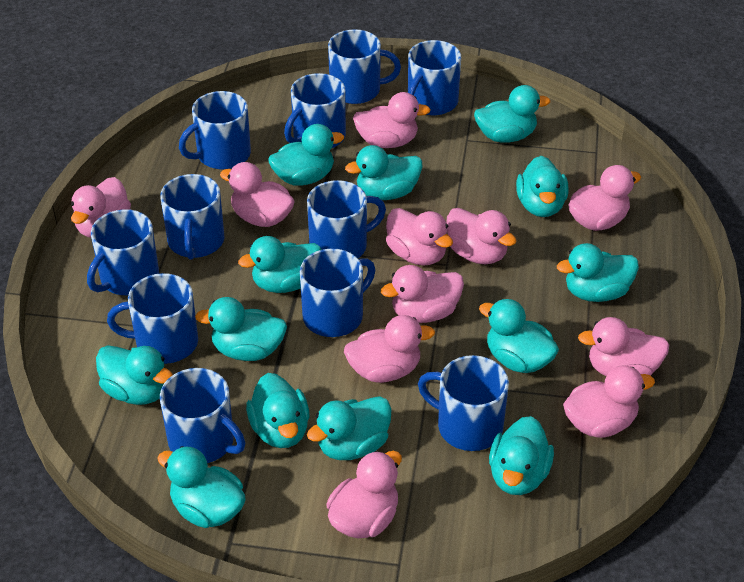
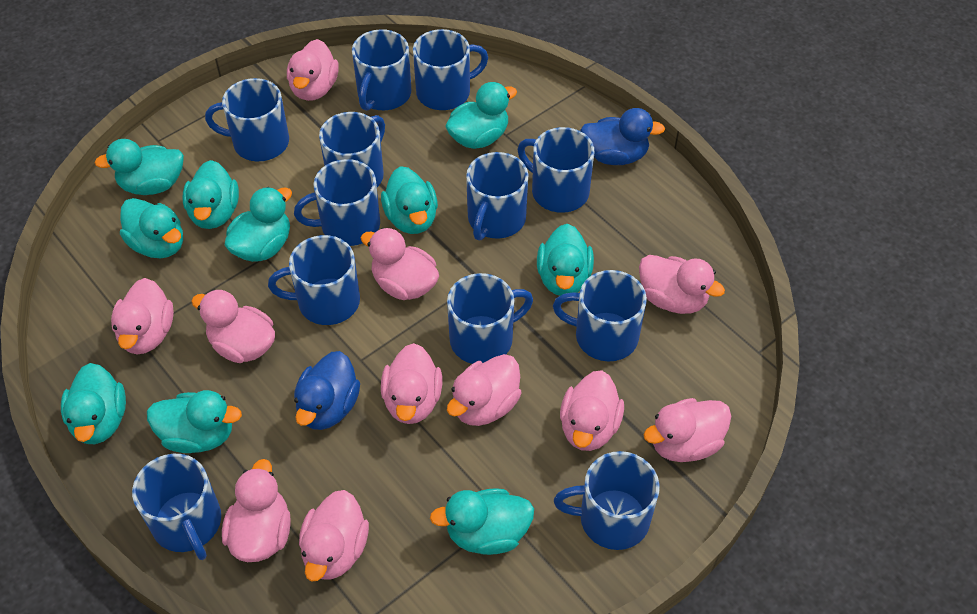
blue duck: 0 -> 2
blue mug: 11 -> 12
turquoise duck: 13 -> 10

